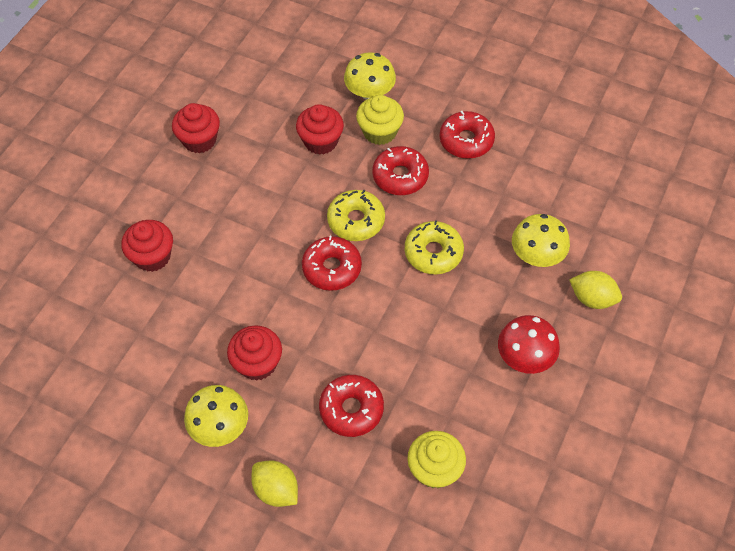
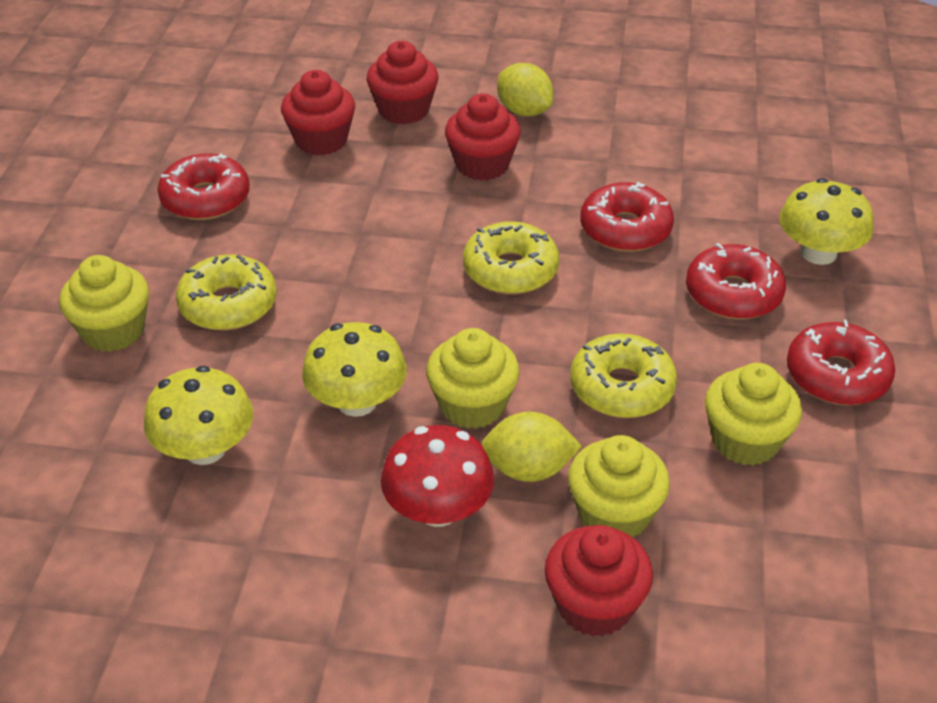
yellow cupcake: 2 -> 4
yellow donut: 2 -> 3

